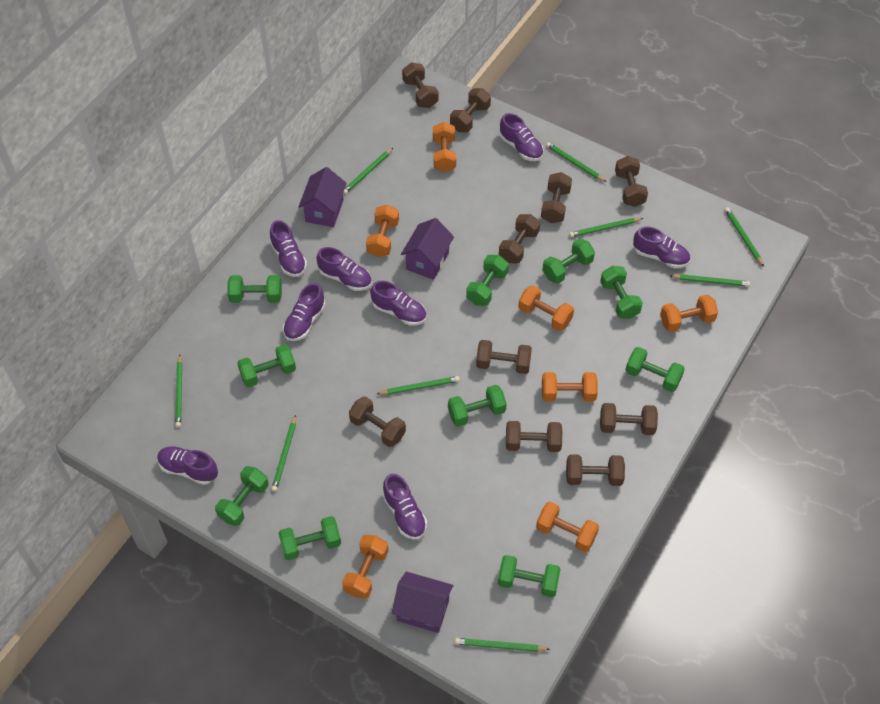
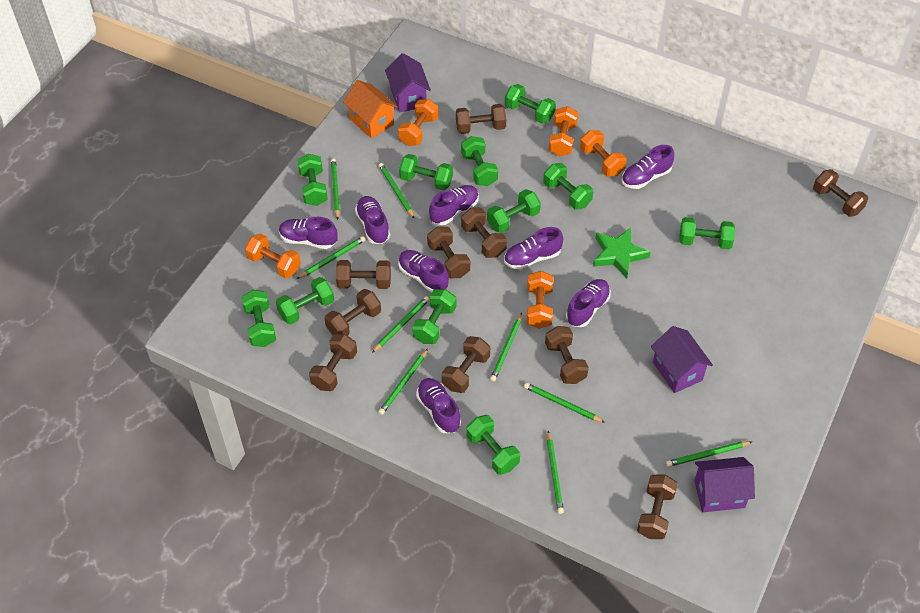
green dumbbell: 10 -> 11
green star: 0 -> 1
orange dumbbell: 7 -> 5
orange house: 0 -> 1

